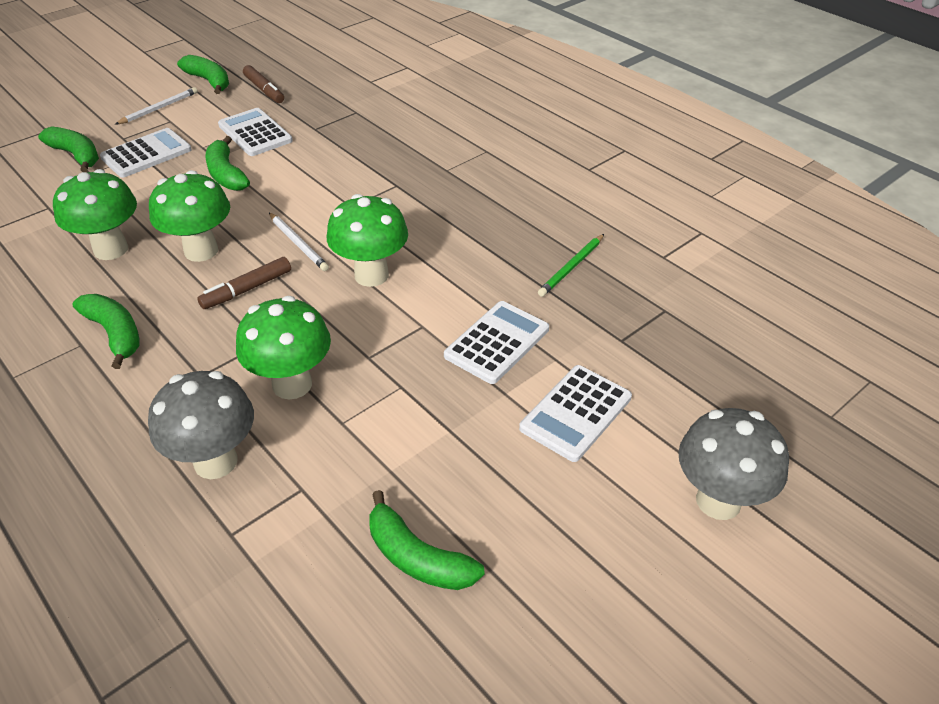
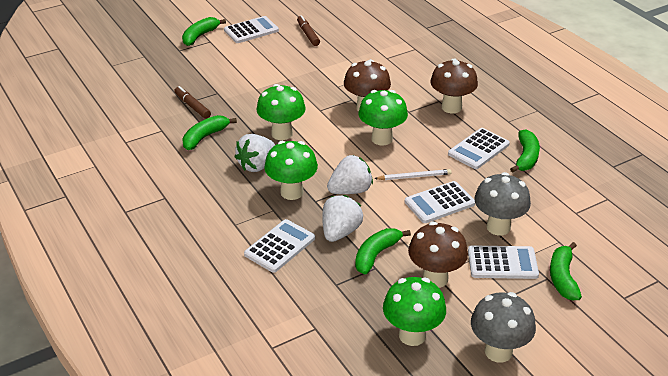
brown mushroom: 0 -> 3
green pencil: 1 -> 0
white calculator: 4 -> 5
white pencil: 2 -> 1
white strawberry: 0 -> 3

